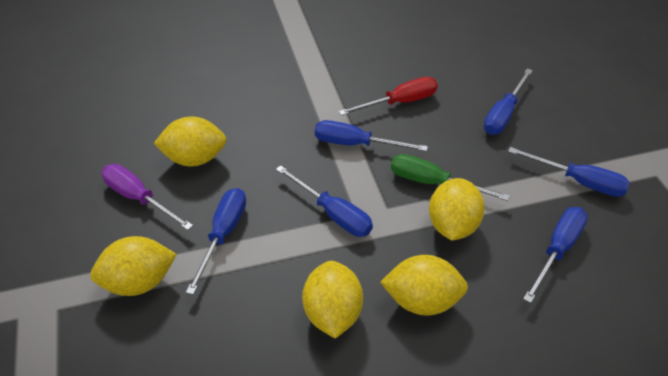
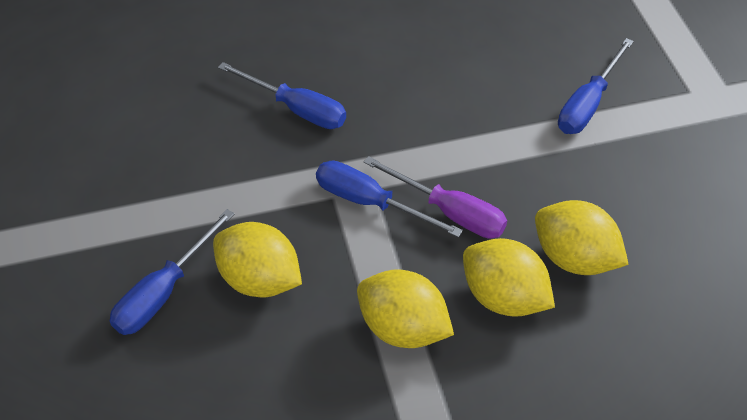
blue screwdriver: 6 -> 4
green screwdriver: 1 -> 0
red screwdriver: 1 -> 0
yellow lemon: 5 -> 4

